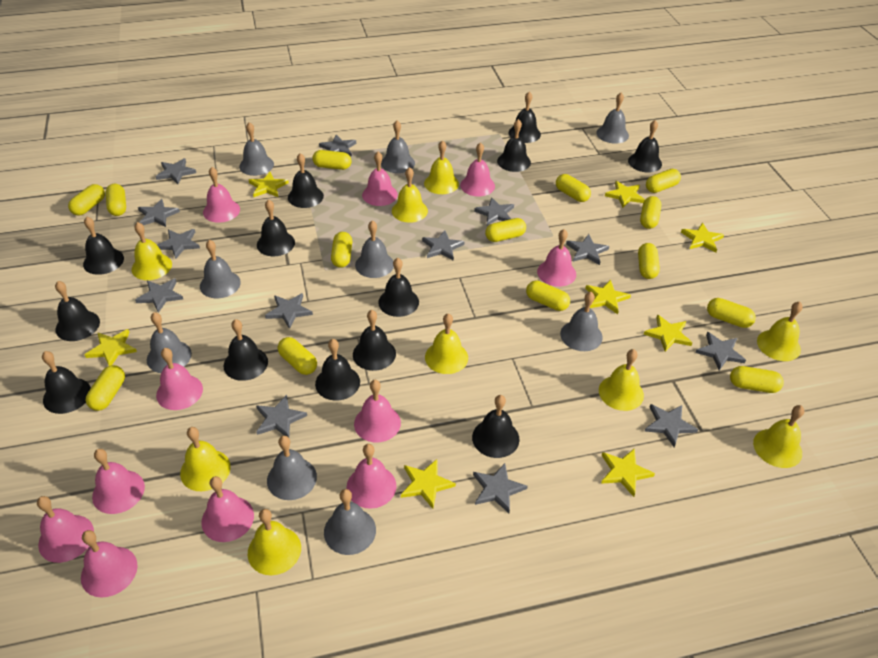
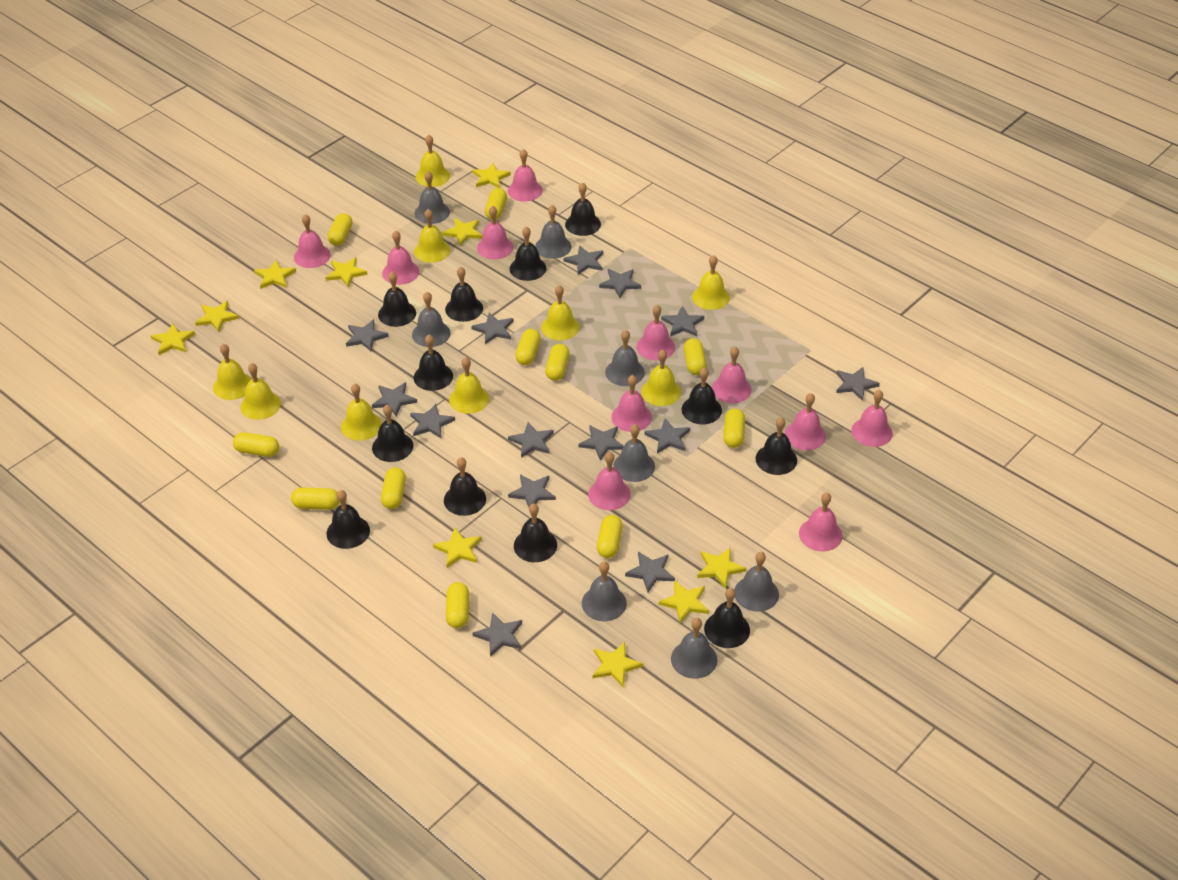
black bell: 13 -> 12
grey bell: 9 -> 8
grey star: 13 -> 14
yellow capsule: 14 -> 11
yellow star: 8 -> 10

